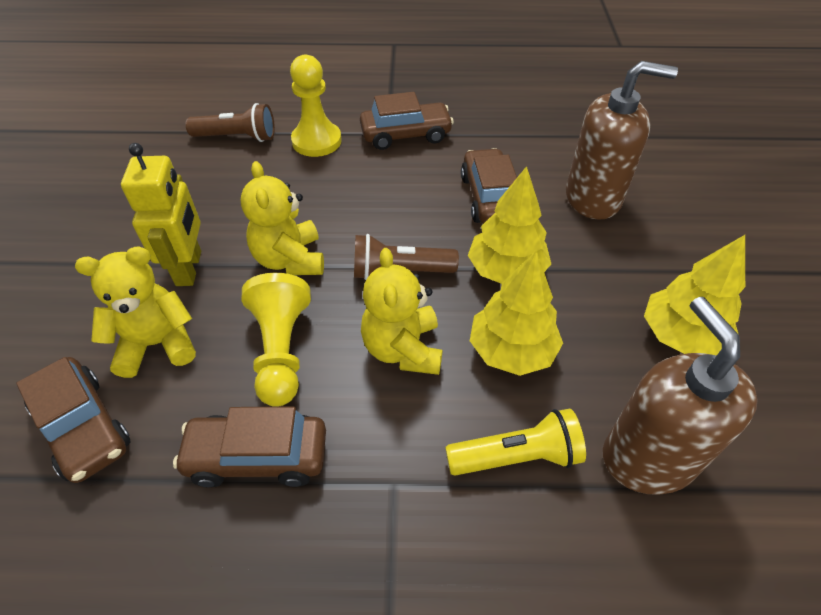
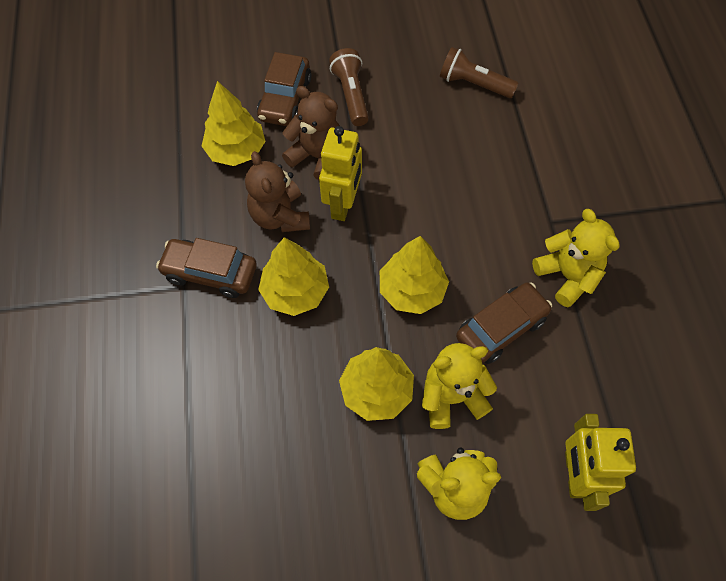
brown car: 4 -> 3
brown soap dispenser: 2 -> 0
brown teddy bear: 0 -> 2
yellow flashlight: 1 -> 0
yellow pawn: 2 -> 0
yellow robot: 1 -> 2
yellow tree: 3 -> 4

